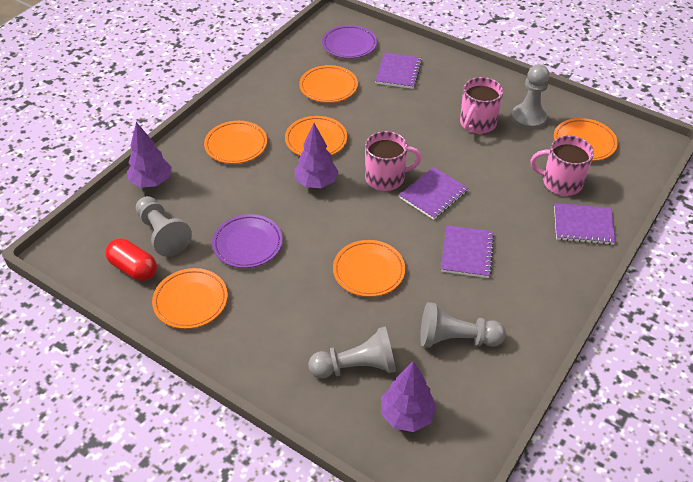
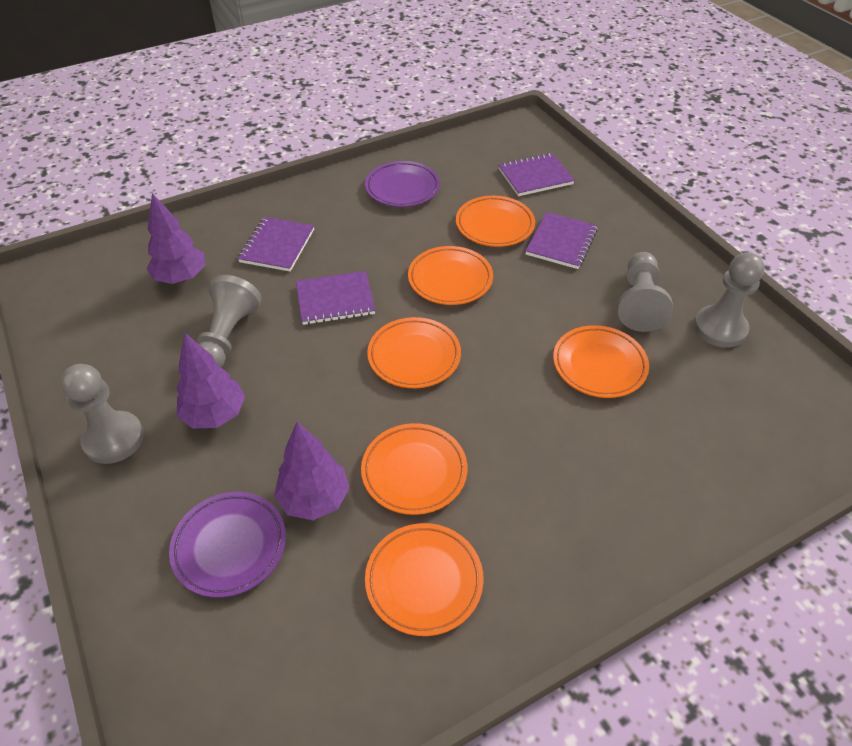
pink mug: 3 -> 0
red capsule: 1 -> 0

